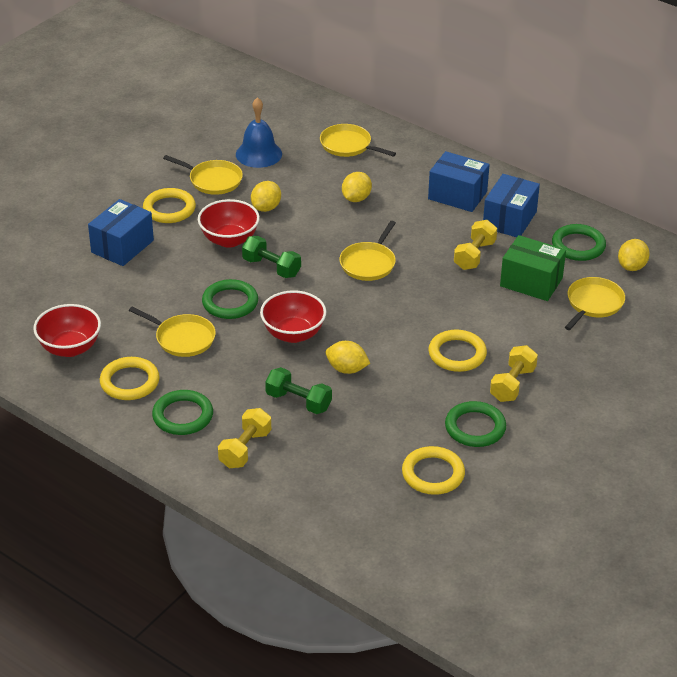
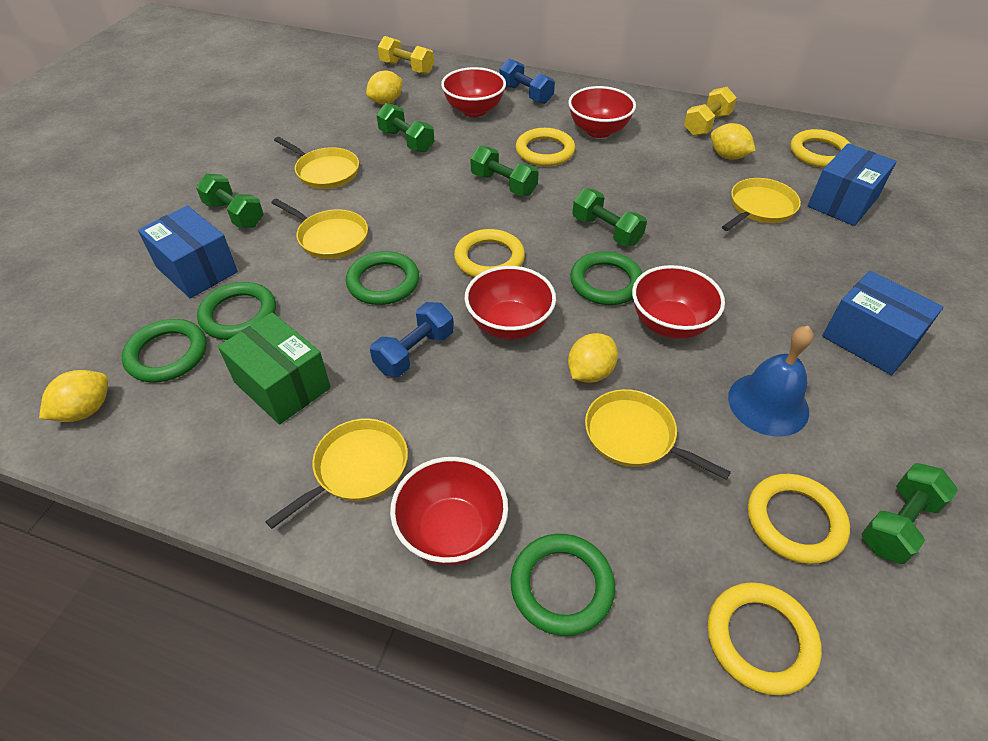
blue dumbbell: 0 -> 2
green dumbbell: 2 -> 5
green ring: 4 -> 5
red bowl: 3 -> 5
yellow dumbbell: 3 -> 2
yellow ring: 4 -> 5

